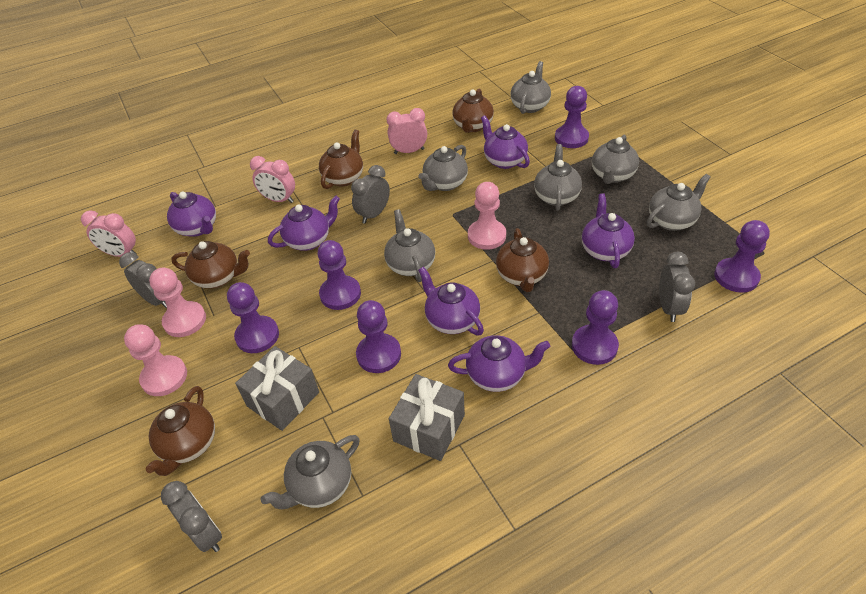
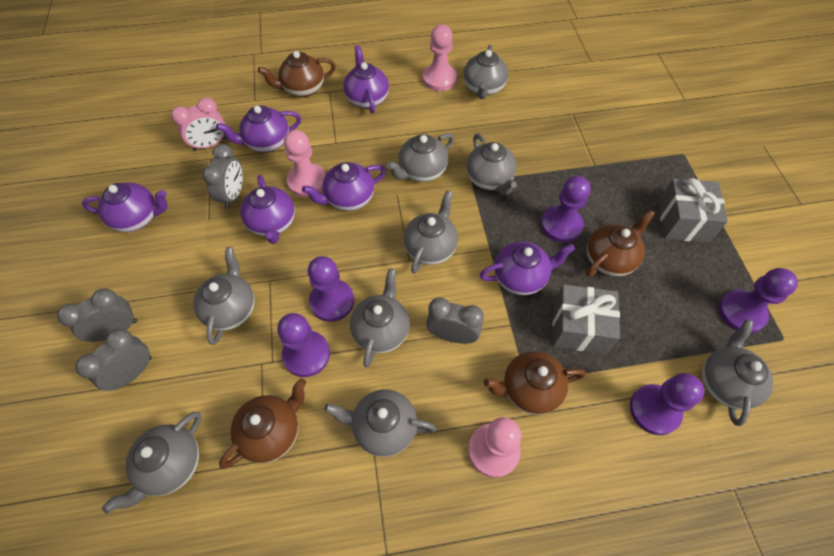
brown teapot: 5 -> 4
grey teapot: 7 -> 9
pink clock: 3 -> 1
purple pawn: 6 -> 5

